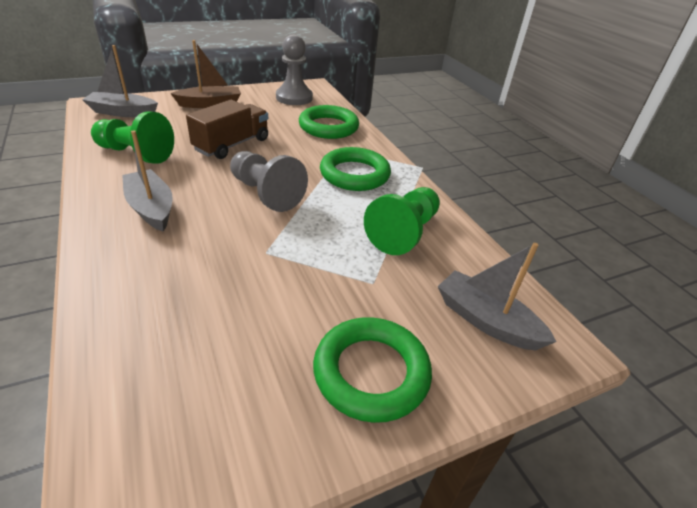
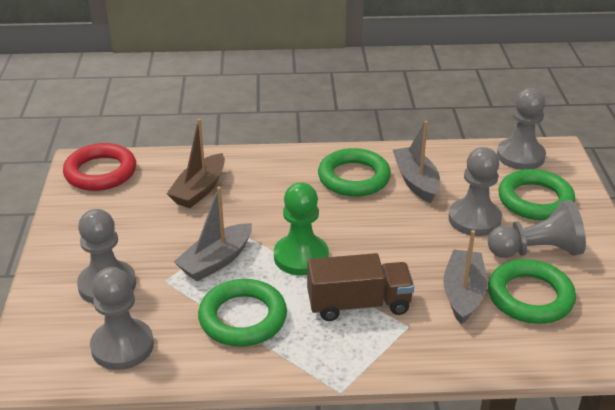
green pawn: 2 -> 1
green ring: 3 -> 4
grey pawn: 2 -> 5
red ring: 0 -> 1

